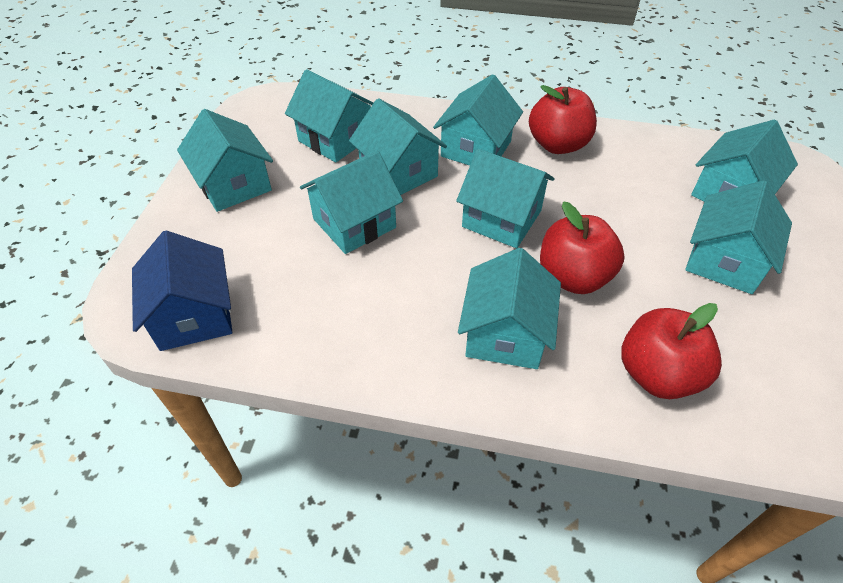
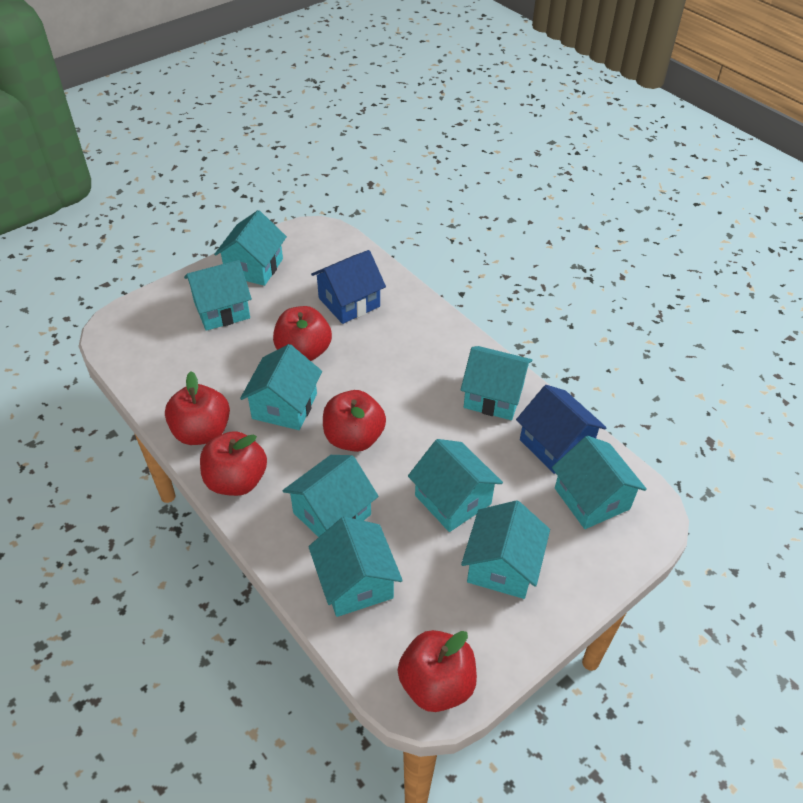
blue house: 1 -> 2
red apple: 3 -> 5

